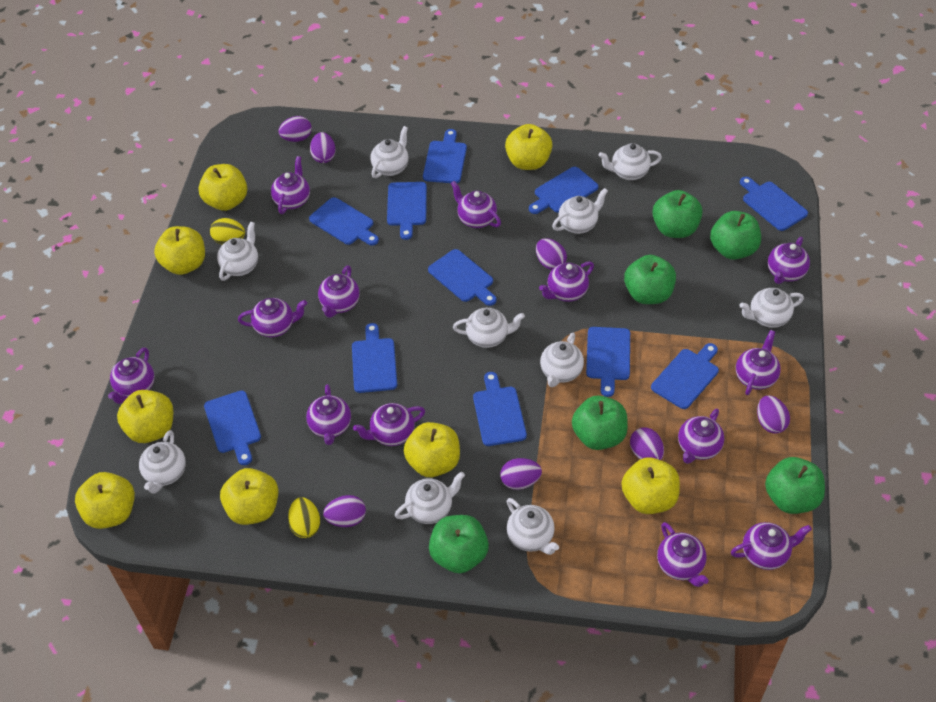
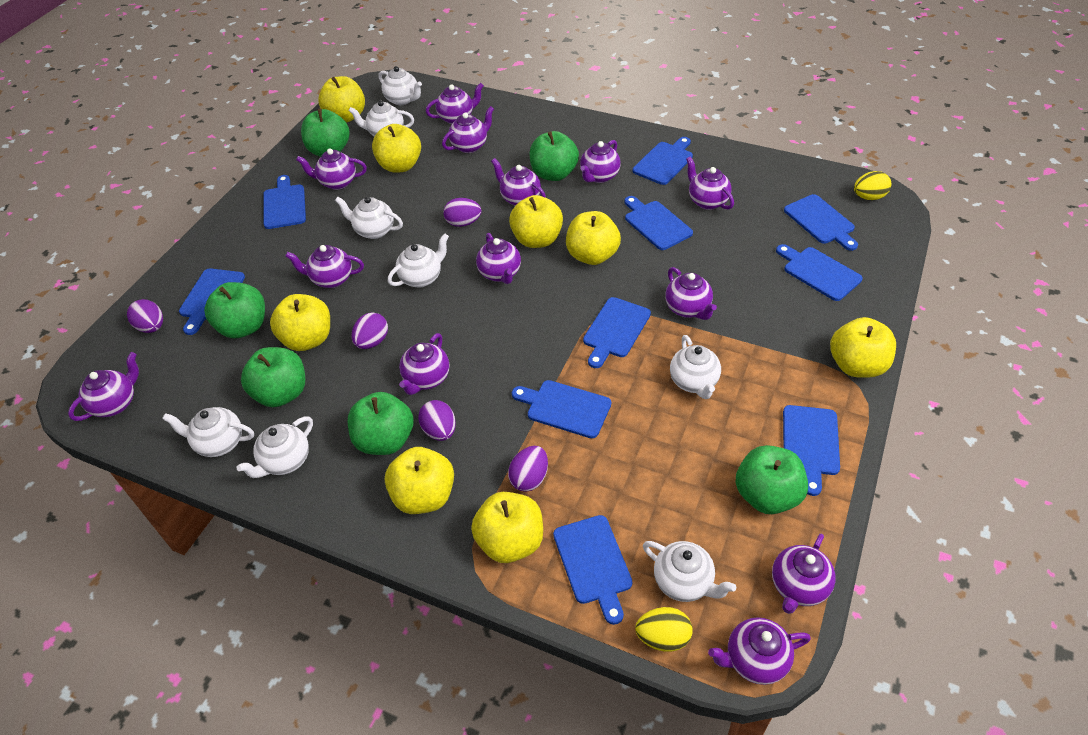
blue cutting board: 11 -> 10
purple egg: 7 -> 5
white teapot: 10 -> 8

